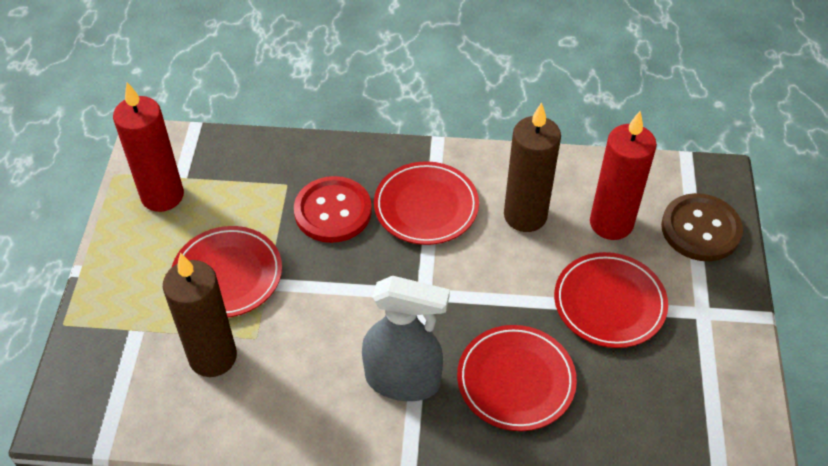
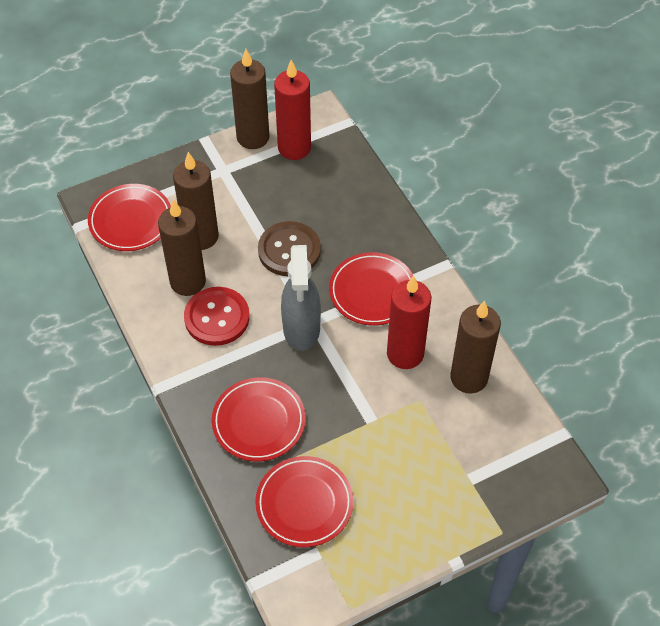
brown candle: 2 -> 4

